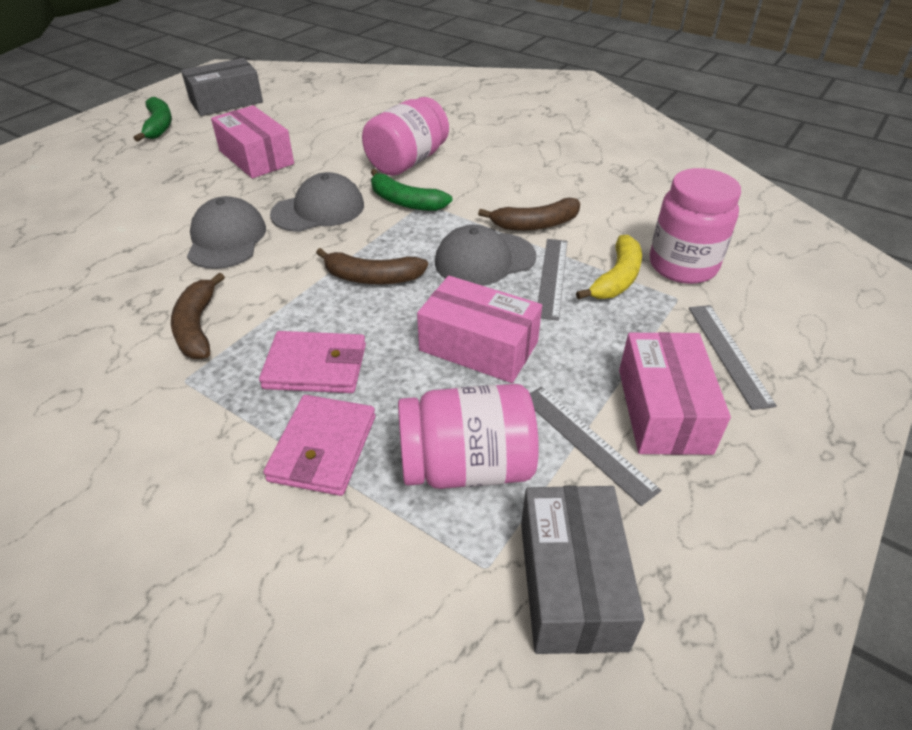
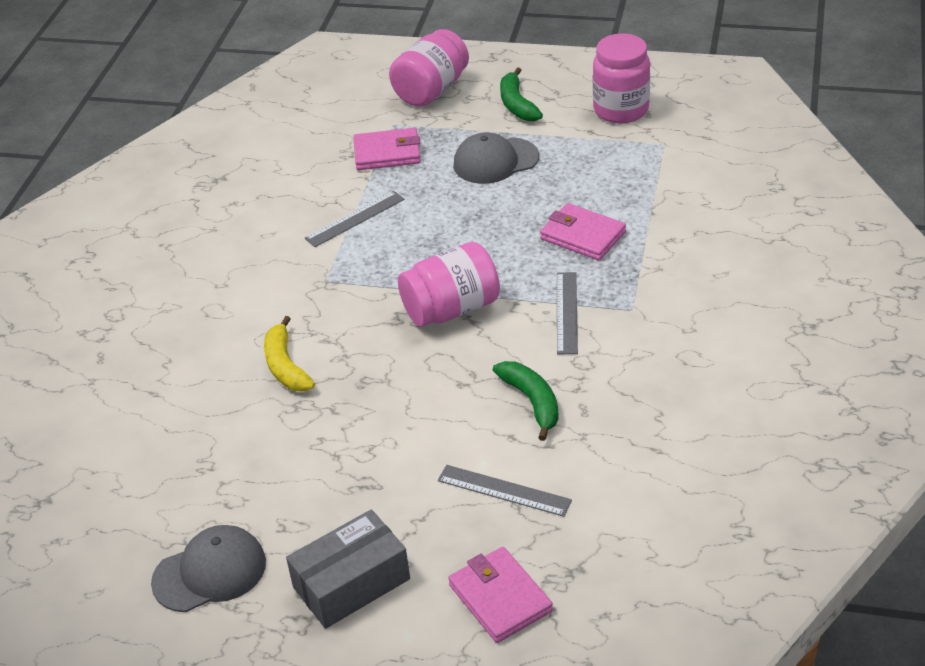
brown banana: 3 -> 0
grey box: 2 -> 1
grey cap: 3 -> 2
pink box: 3 -> 0
pink wallet: 2 -> 3

